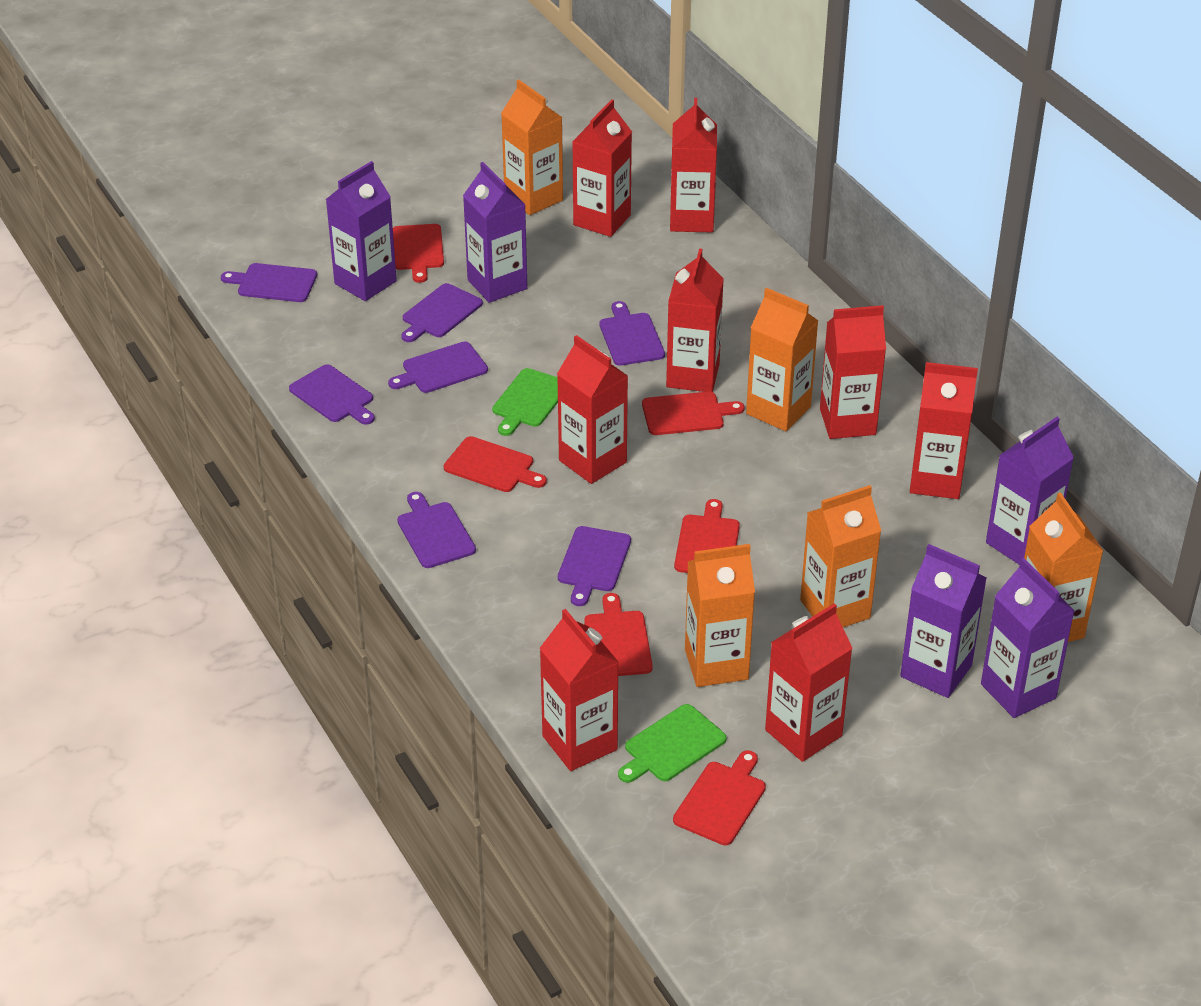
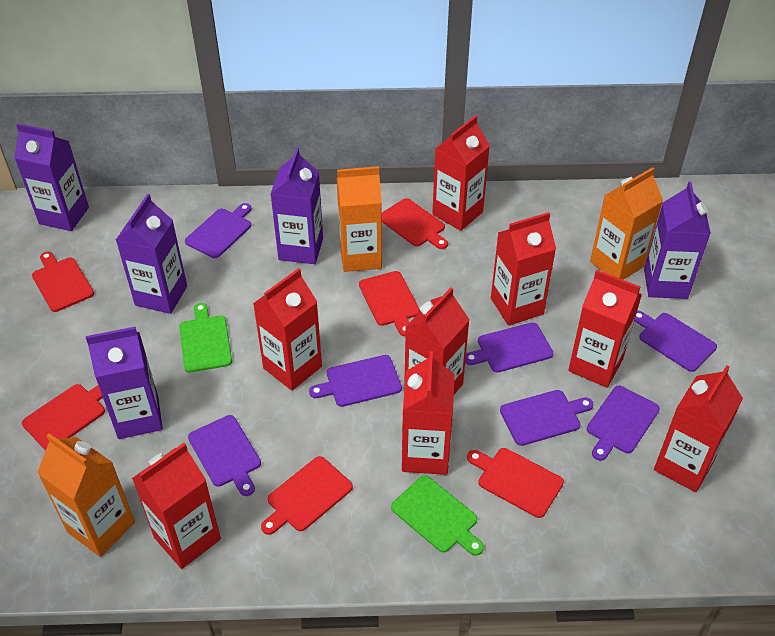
orange carton: 5 -> 3

